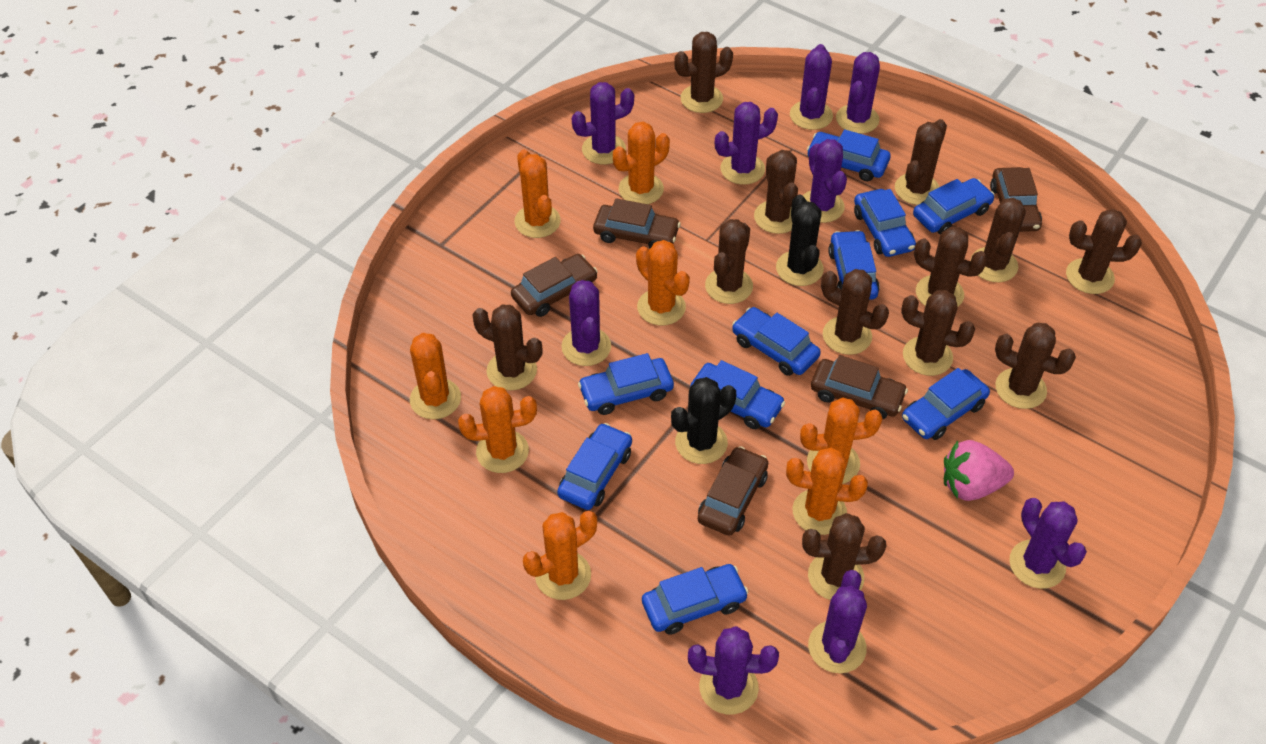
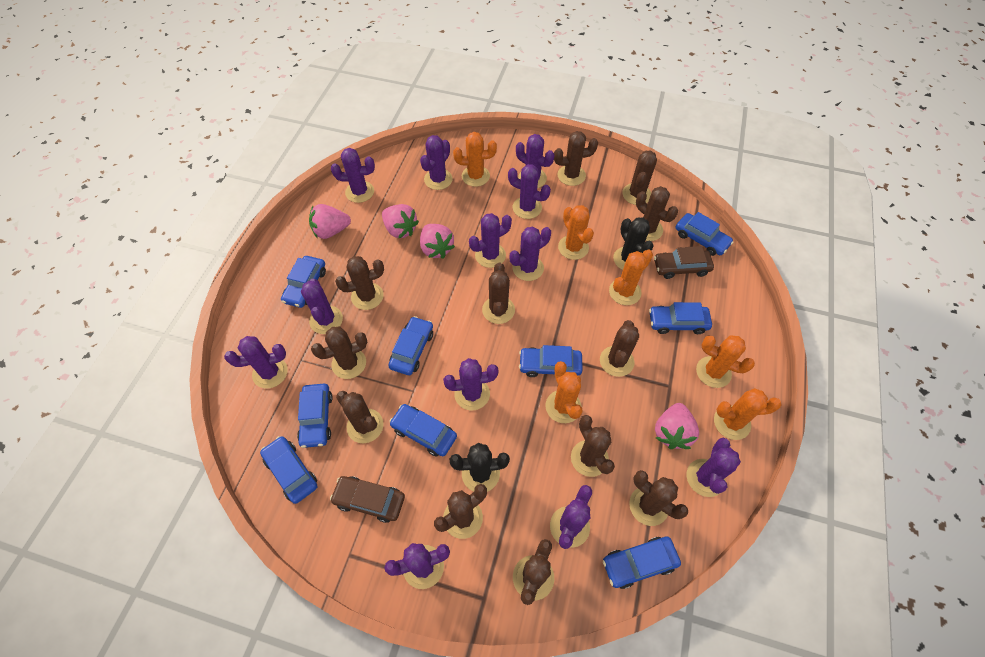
blue car: 10 -> 9
brown car: 5 -> 2
orange cactus: 8 -> 6
pink strawberry: 1 -> 4
purple cactus: 9 -> 12

